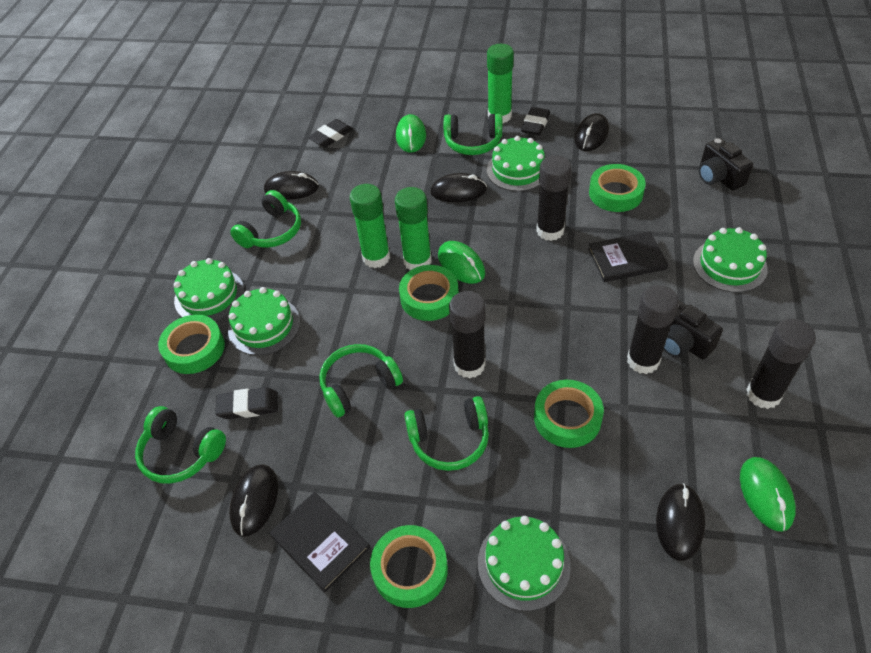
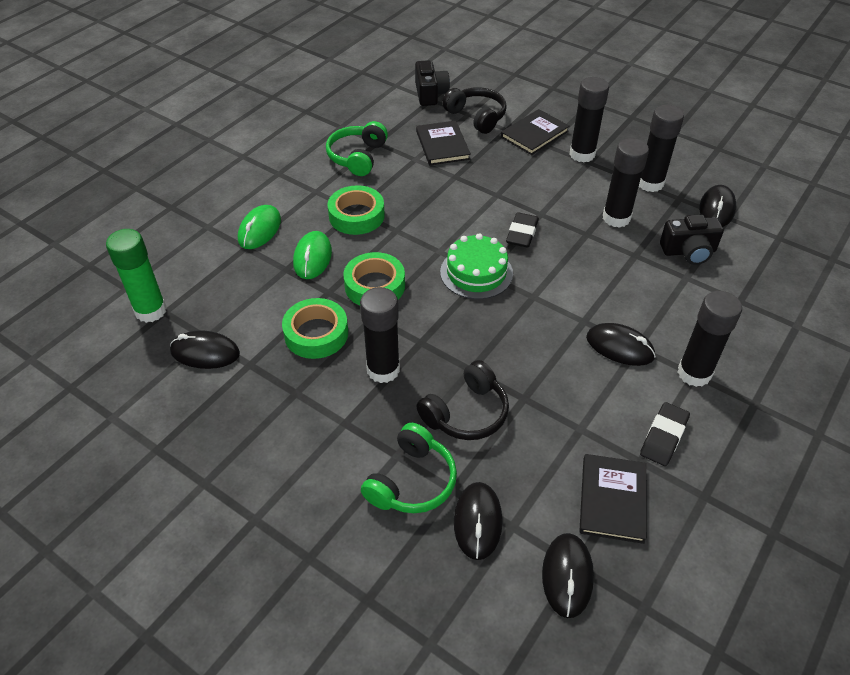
black book: 2 -> 3
black eraser: 3 -> 2
black glue stick: 4 -> 5
black headphones: 0 -> 2
green cake: 5 -> 1
green glue stick: 3 -> 1
green headphones: 5 -> 2
green mouse: 3 -> 2
green tape: 5 -> 3

